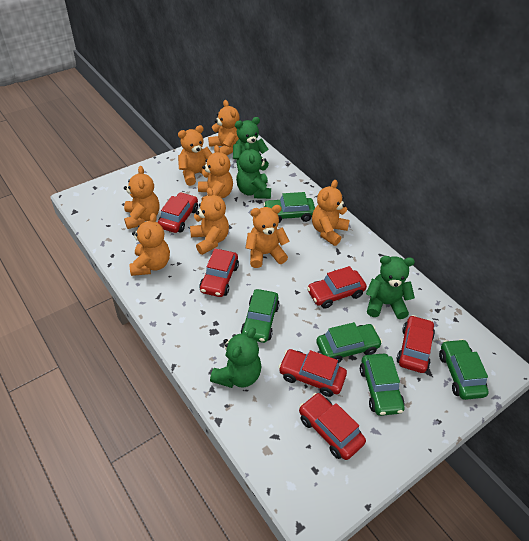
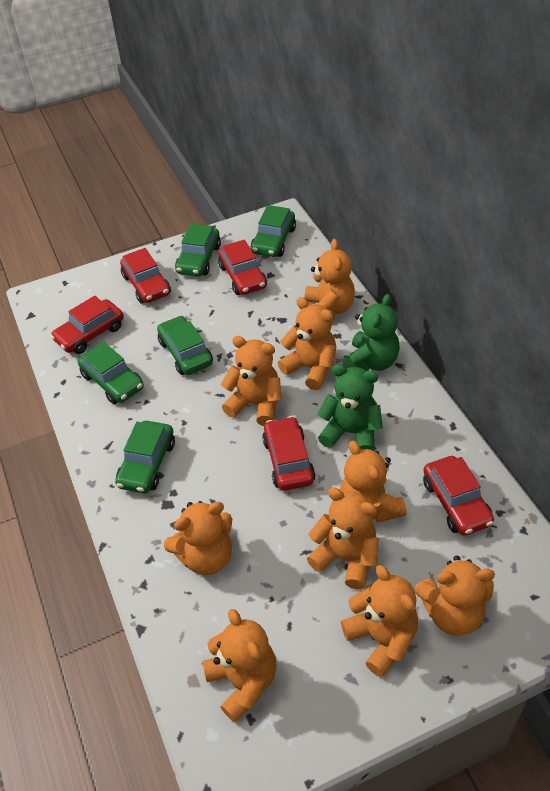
green teddy bear: 4 -> 2
orange teddy bear: 8 -> 9
red car: 6 -> 5

